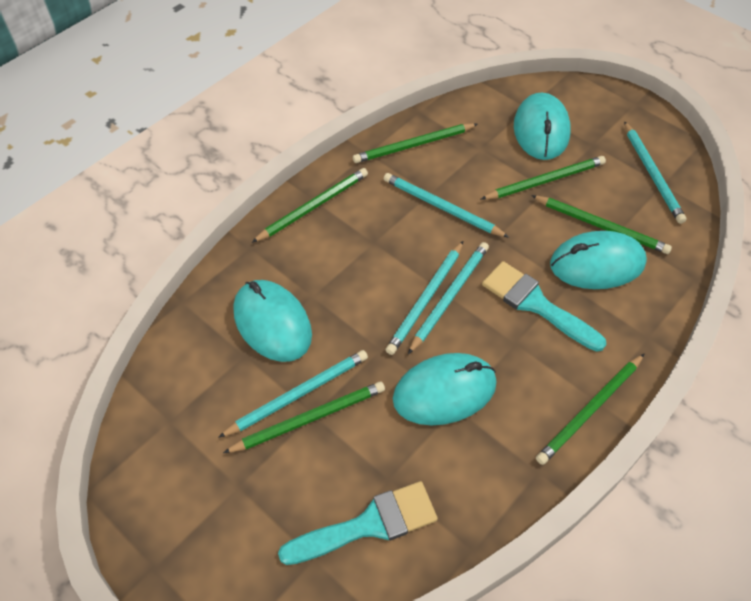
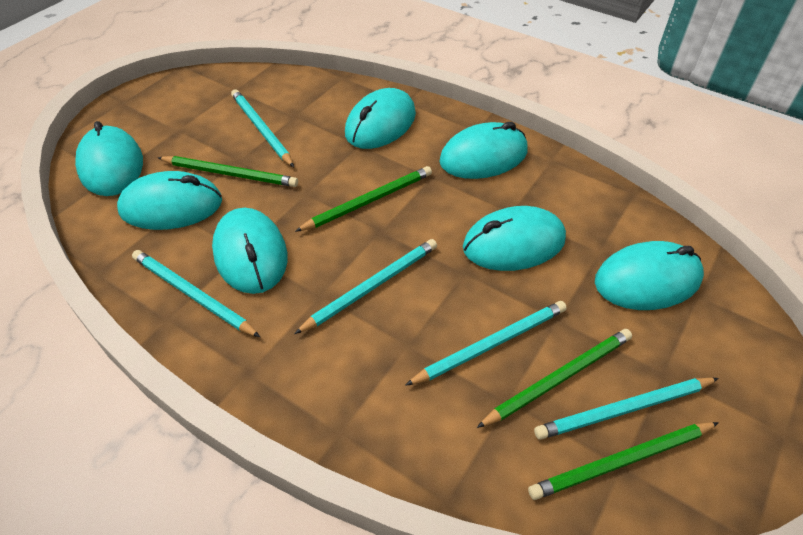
green pencil: 6 -> 4
turquoise brush: 2 -> 0
turquoise mouse: 4 -> 7

